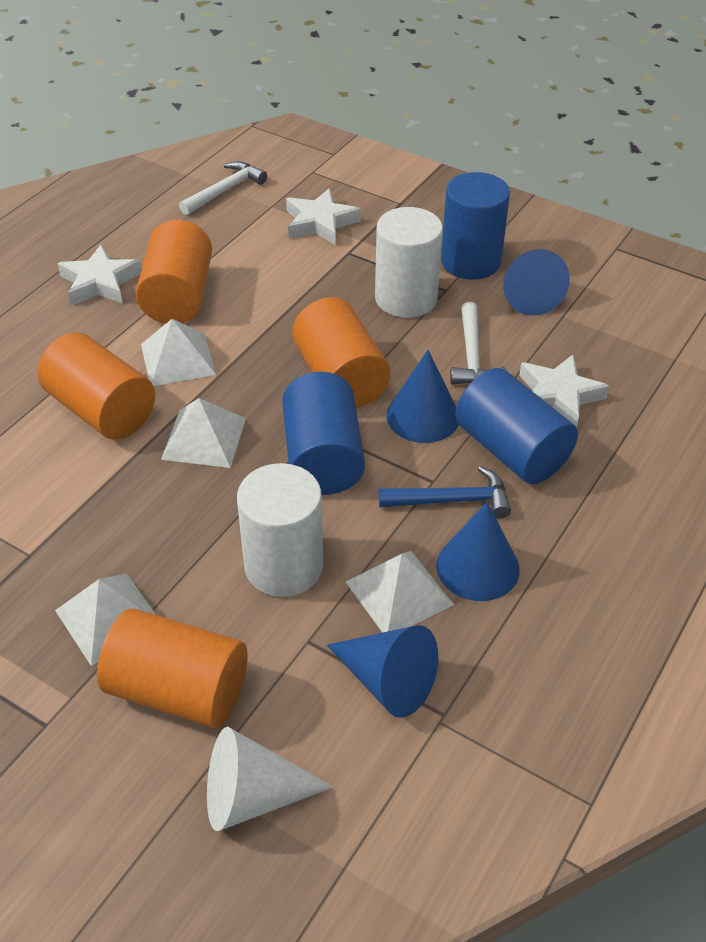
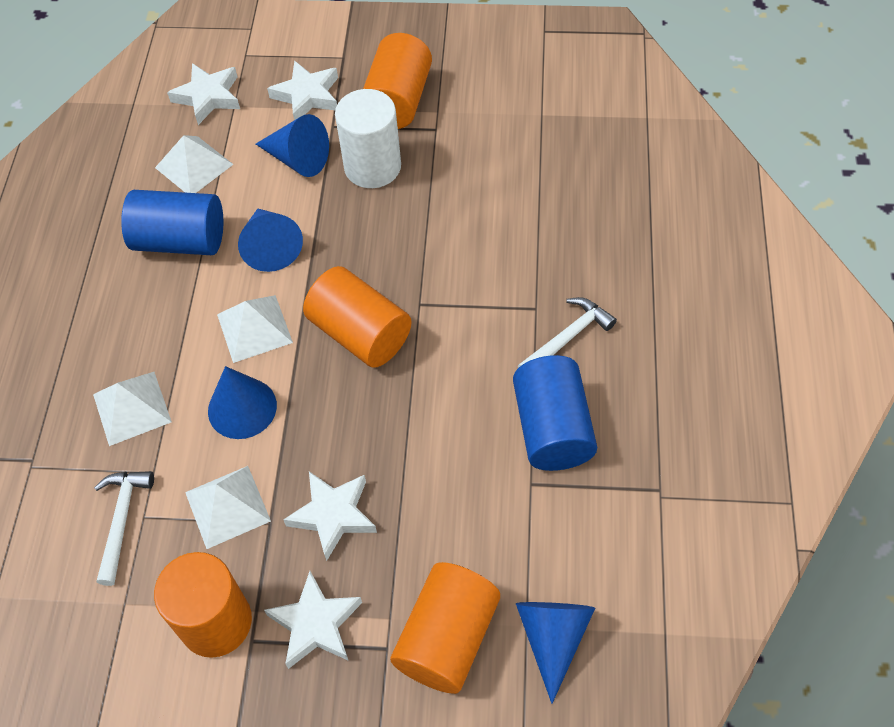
blue cylinder: 3 -> 2
blue hammer: 1 -> 0
white cone: 1 -> 0
white cylinder: 2 -> 1
white star: 3 -> 4

